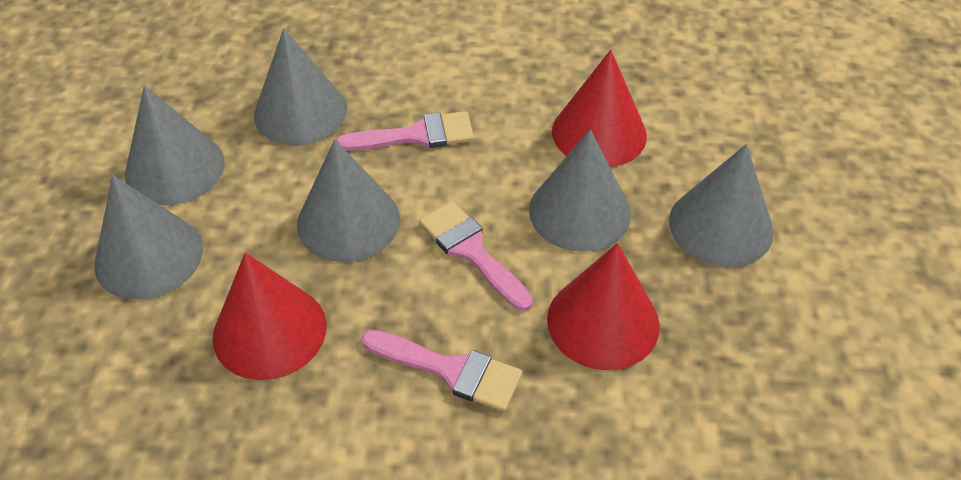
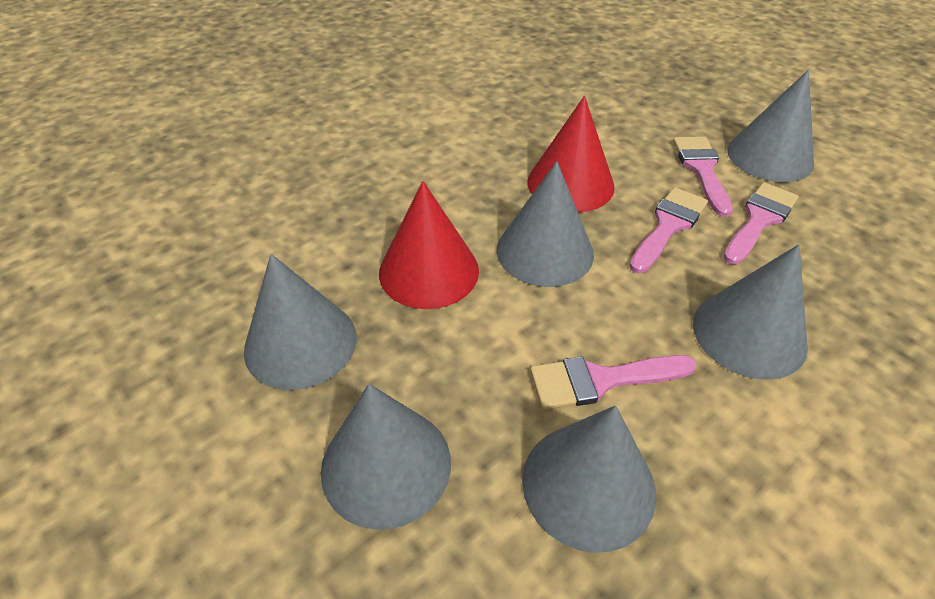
pink brush: 3 -> 4
red cone: 3 -> 2

